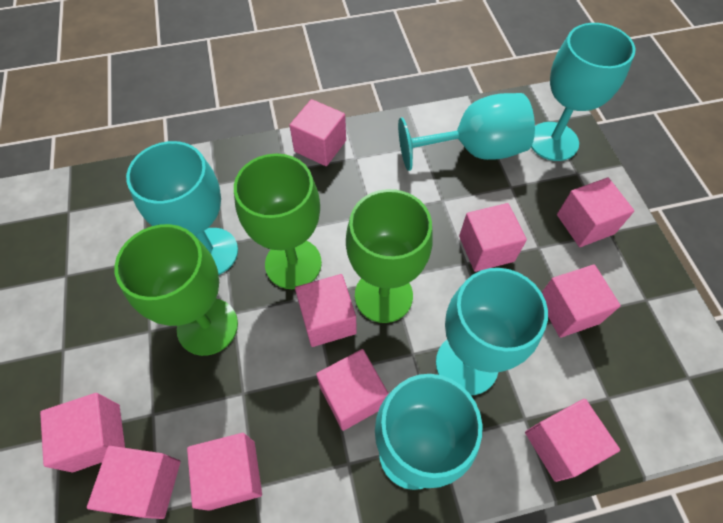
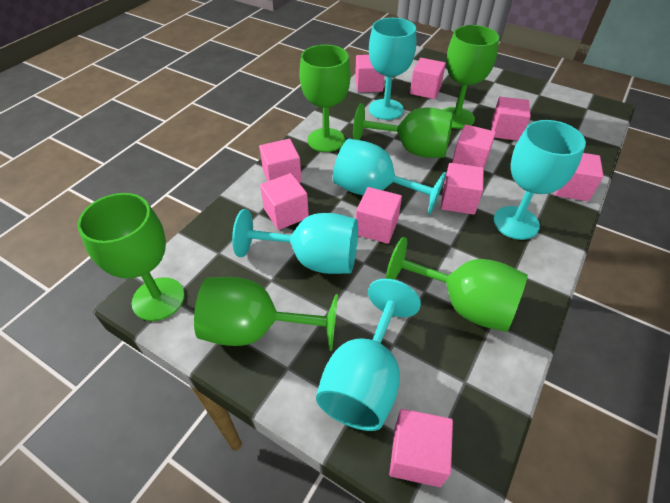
green goblet: 3 -> 6

